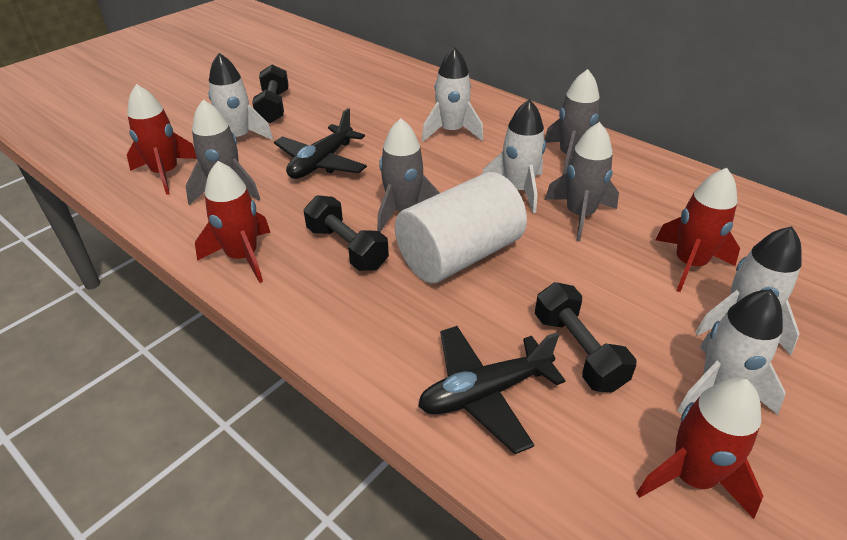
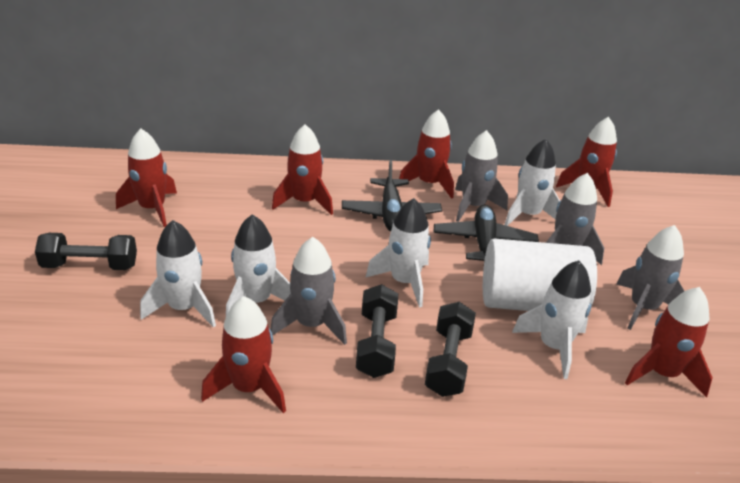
red rocket: 4 -> 6

